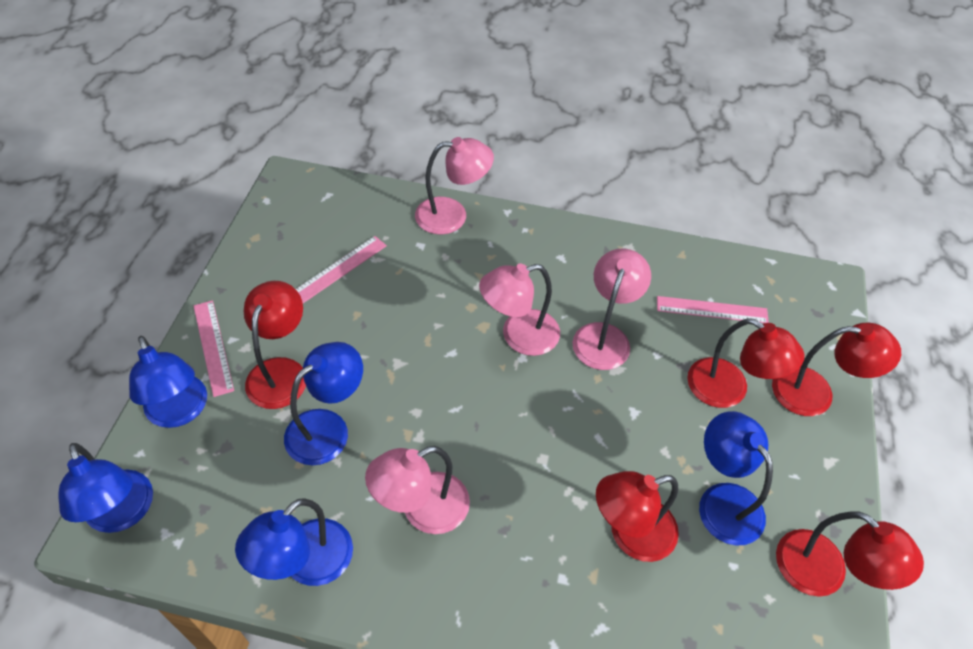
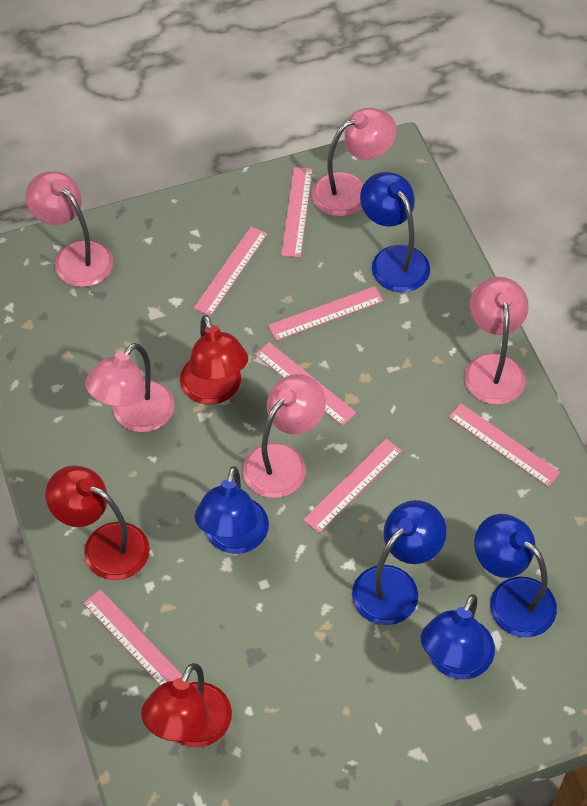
pink lamp: 4 -> 5
pink ruler: 3 -> 7
red lamp: 5 -> 3

